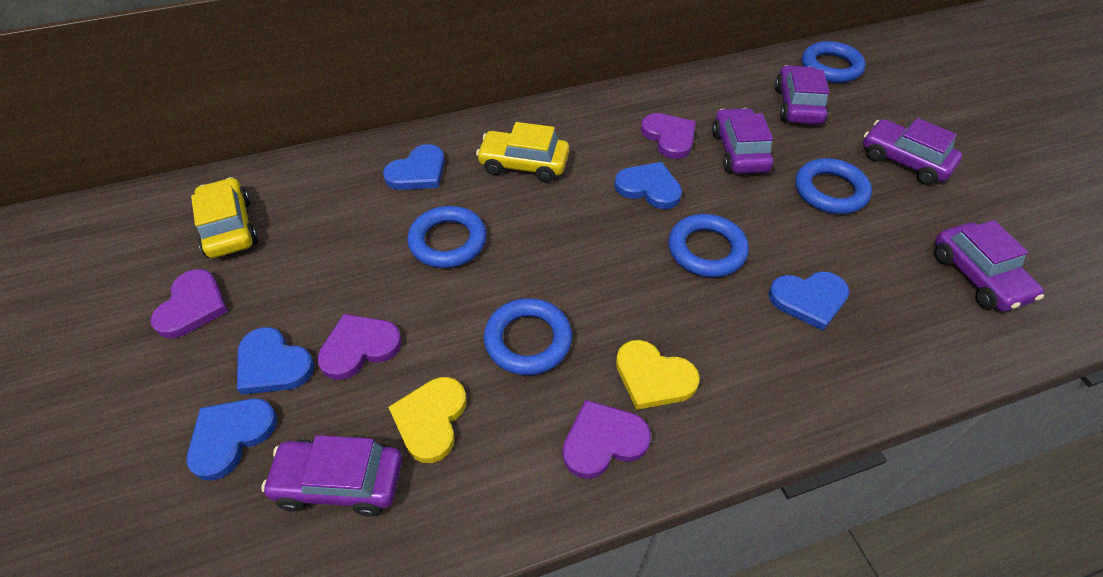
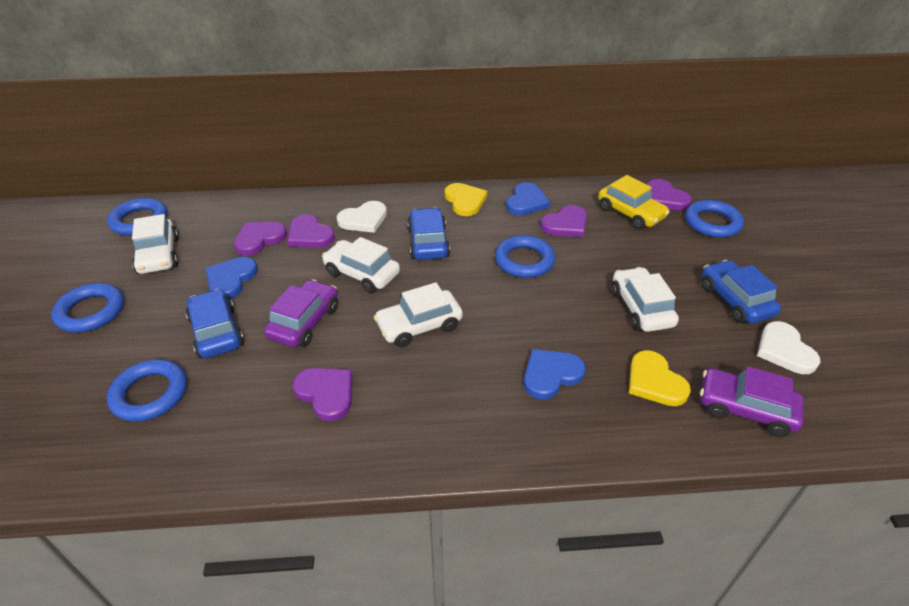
blue car: 0 -> 3
blue heart: 5 -> 3
purple car: 5 -> 2
purple heart: 4 -> 5
white car: 0 -> 4
white heart: 0 -> 2
yellow car: 2 -> 1

